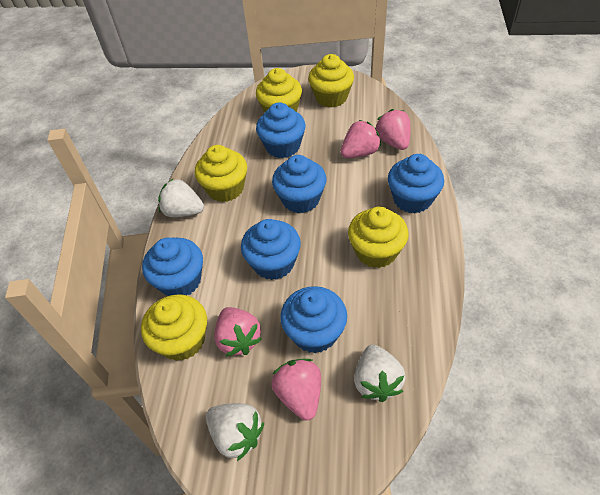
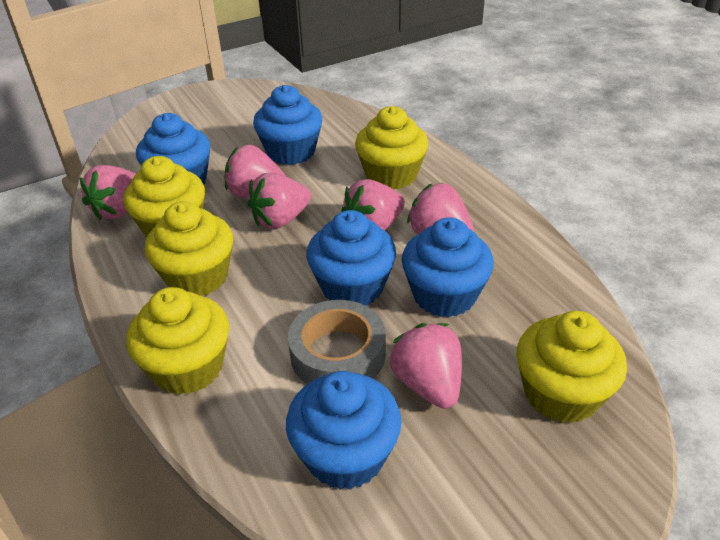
blue cupcake: 6 -> 5
grey tape: 0 -> 1
pink strawberry: 4 -> 6
white strawberry: 3 -> 0

